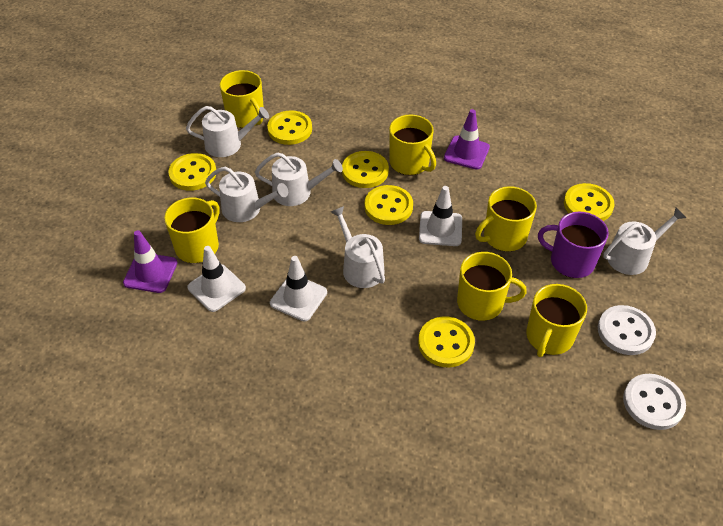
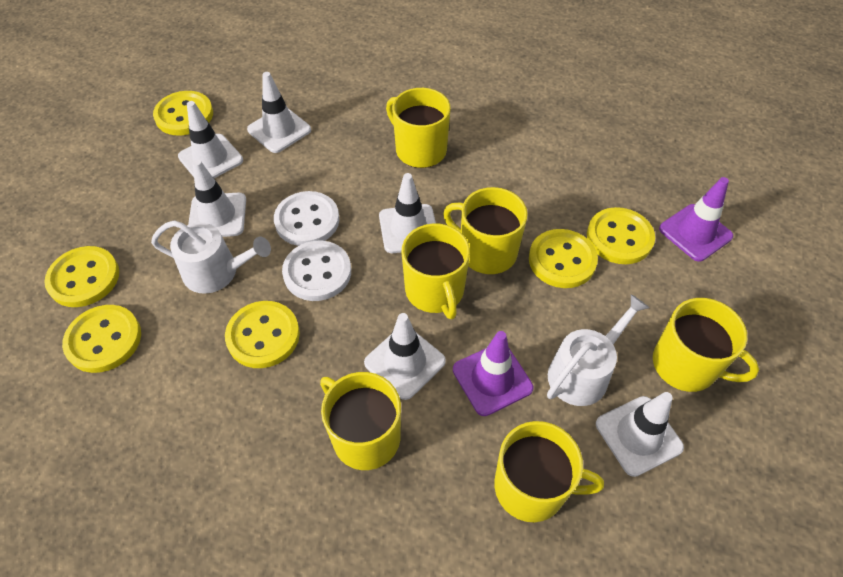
purple mug: 1 -> 0
white traffic cone: 3 -> 6
white watering can: 5 -> 2

